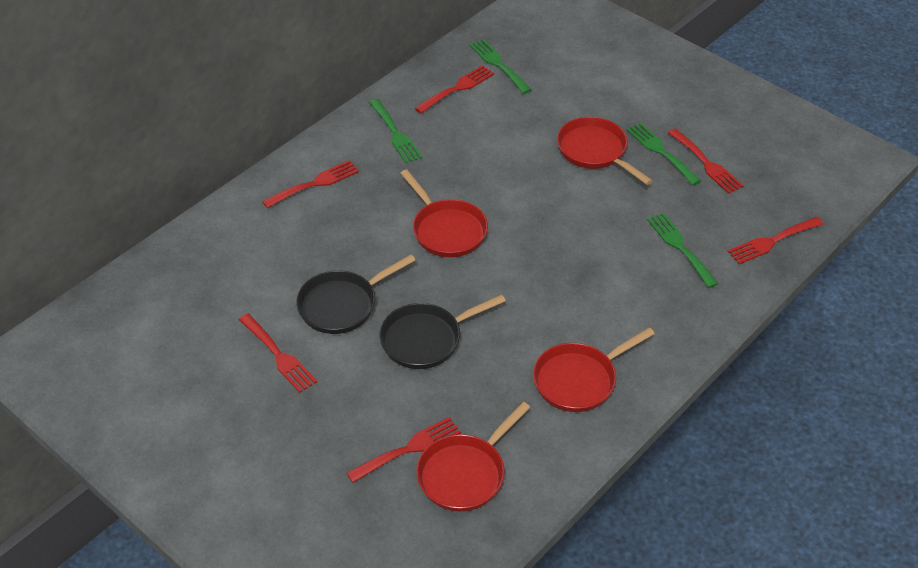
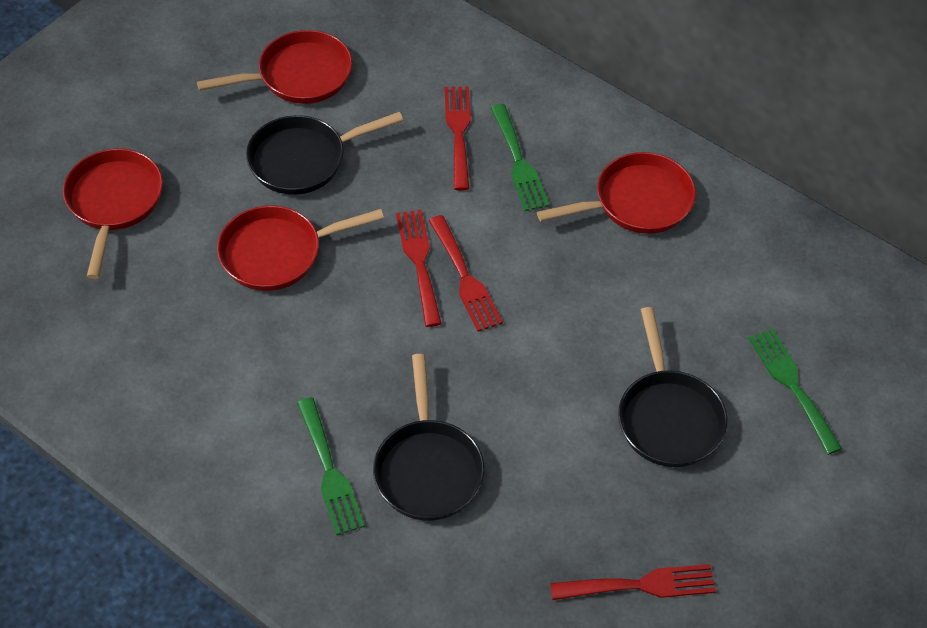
black pan: 2 -> 3
green fork: 4 -> 3
red fork: 6 -> 4

